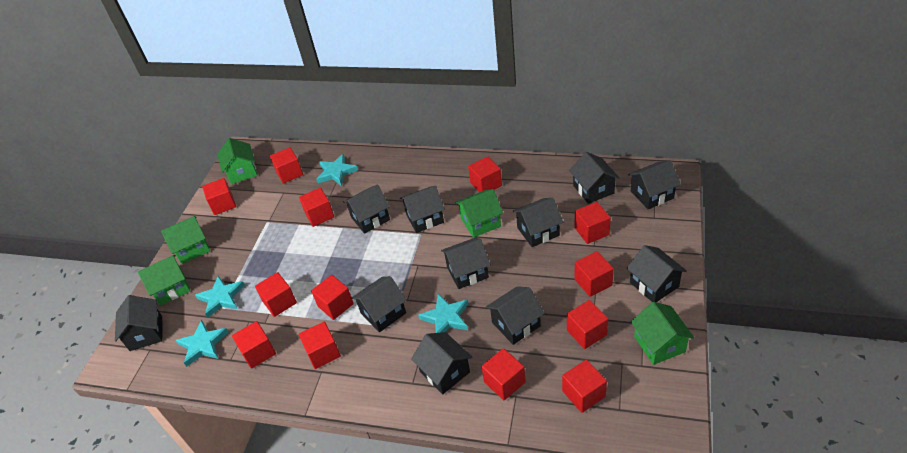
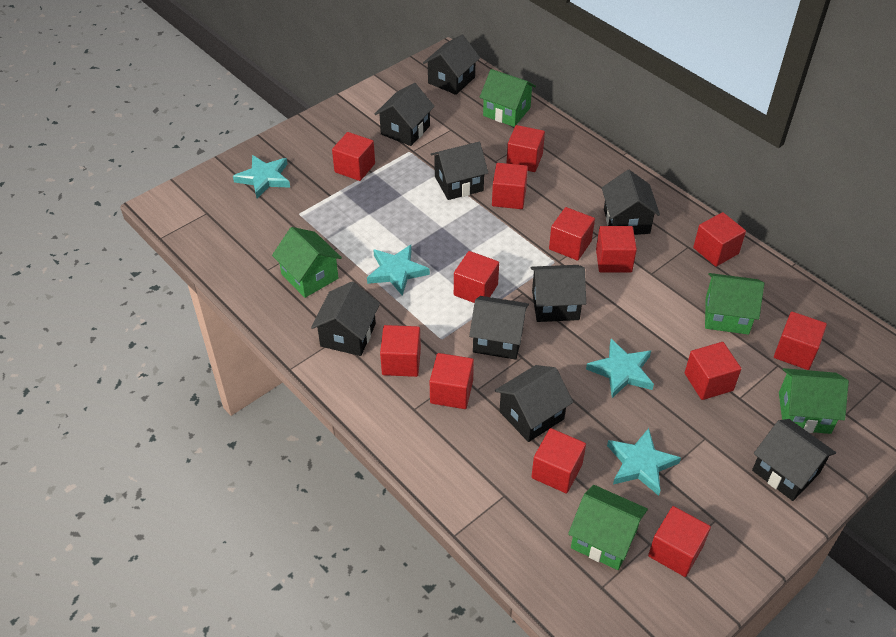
black house: 11 -> 9

